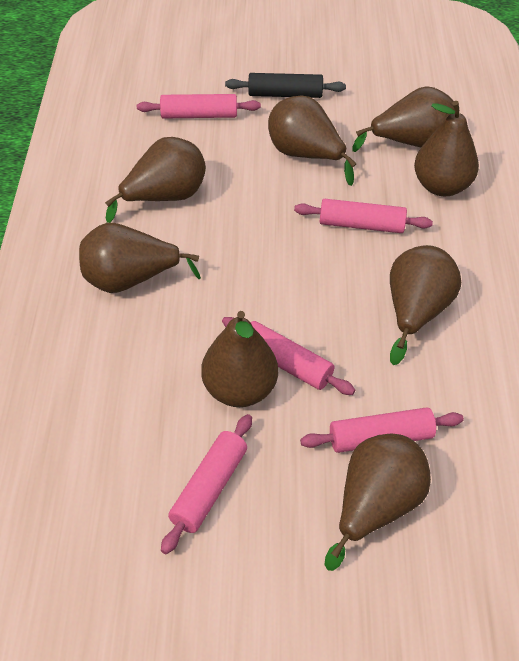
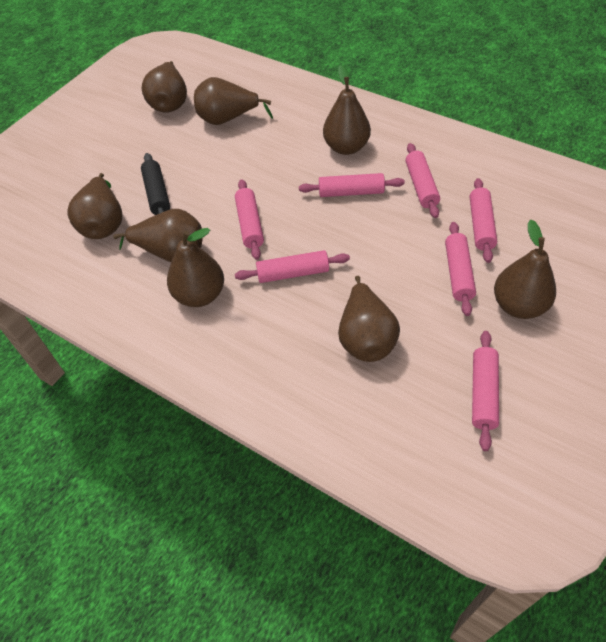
pink rolling pin: 5 -> 7

